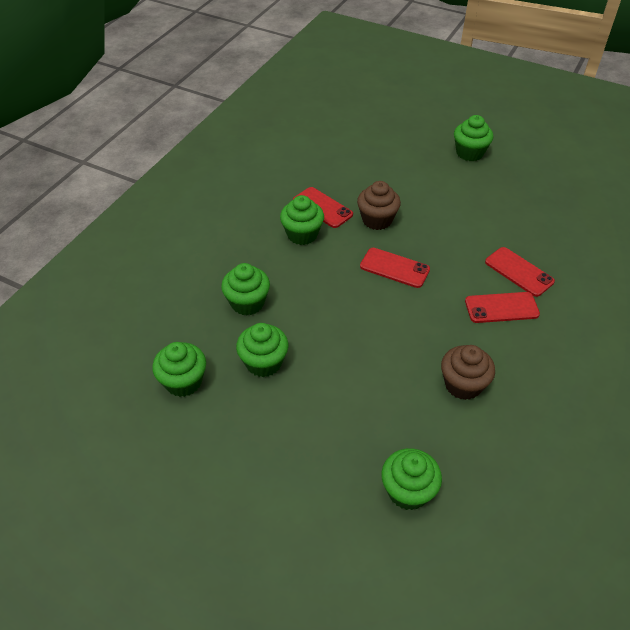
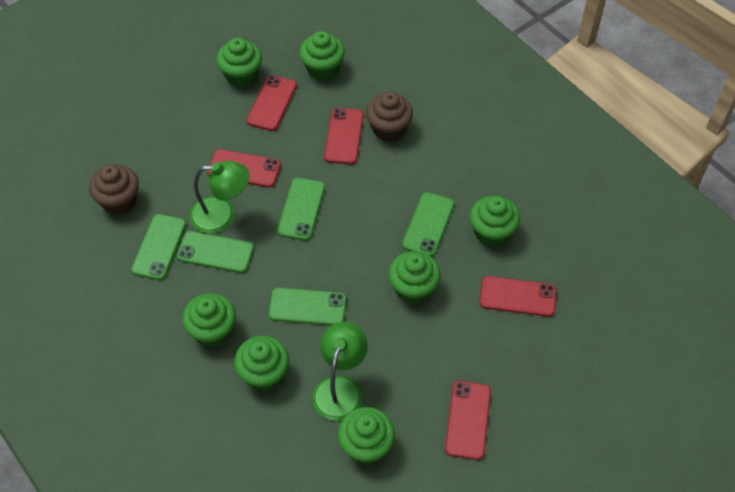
green cupcake: 6 -> 7
green lamp: 0 -> 2
green phone: 0 -> 5
red phone: 4 -> 5

